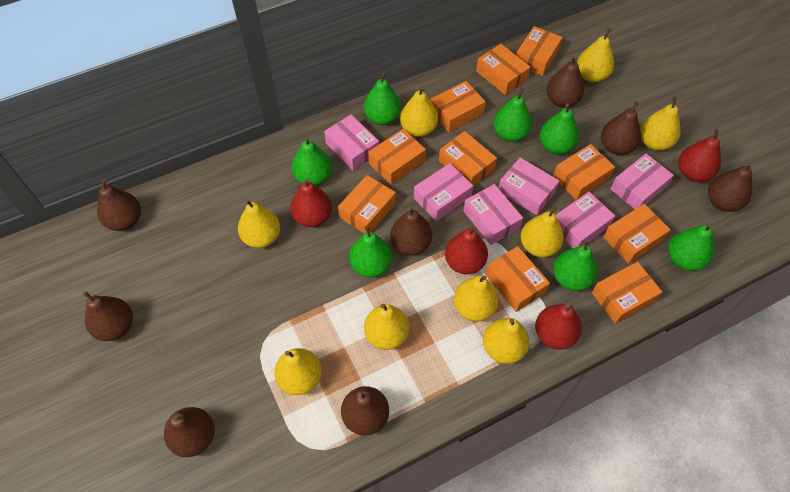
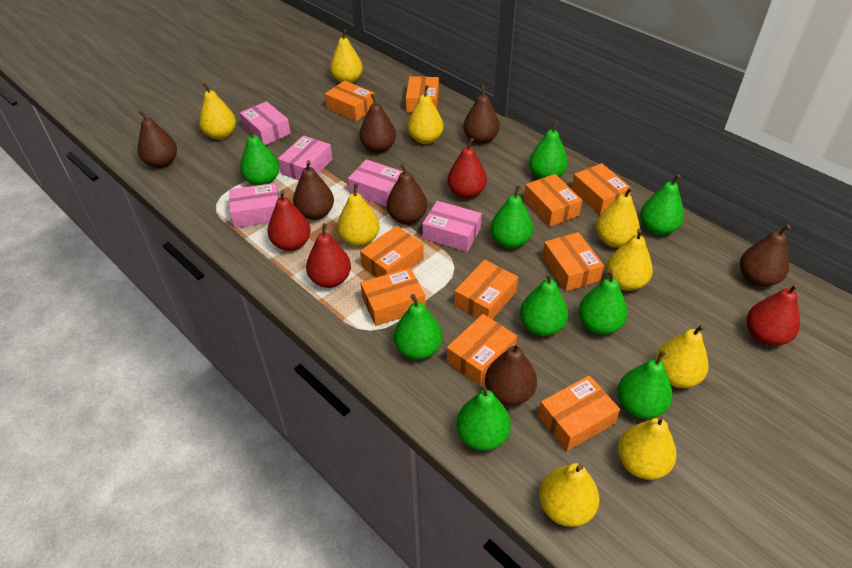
brown pear: 8 -> 7
green pear: 7 -> 9
pink box: 6 -> 5

